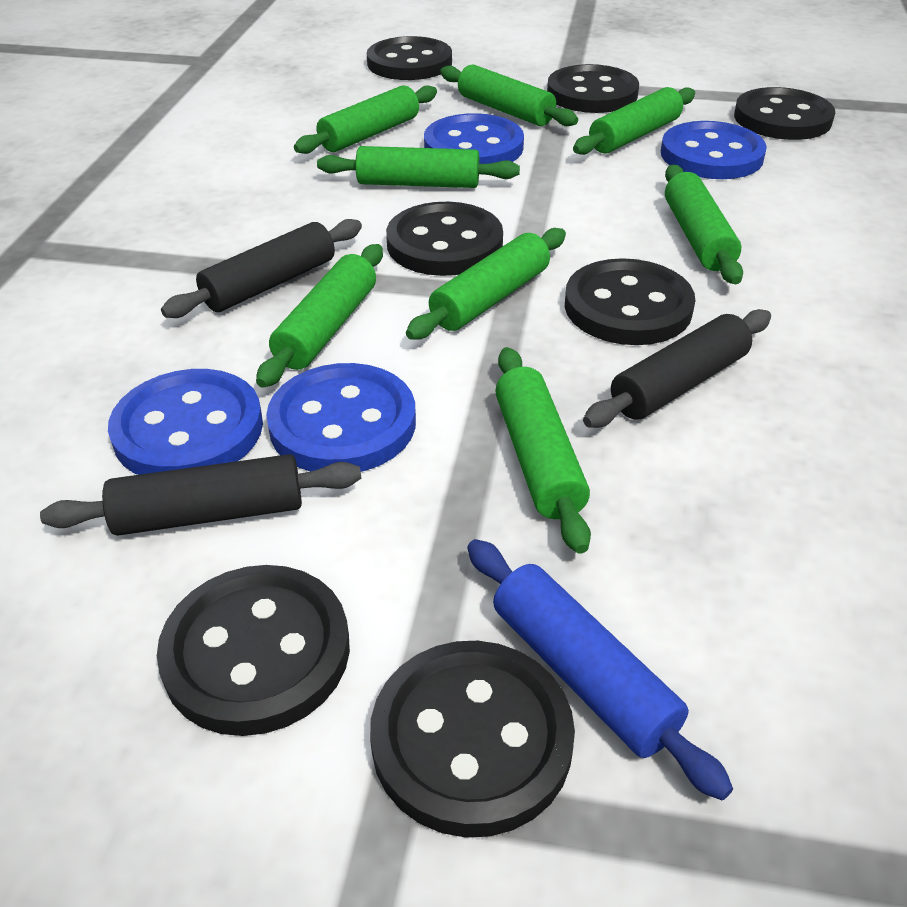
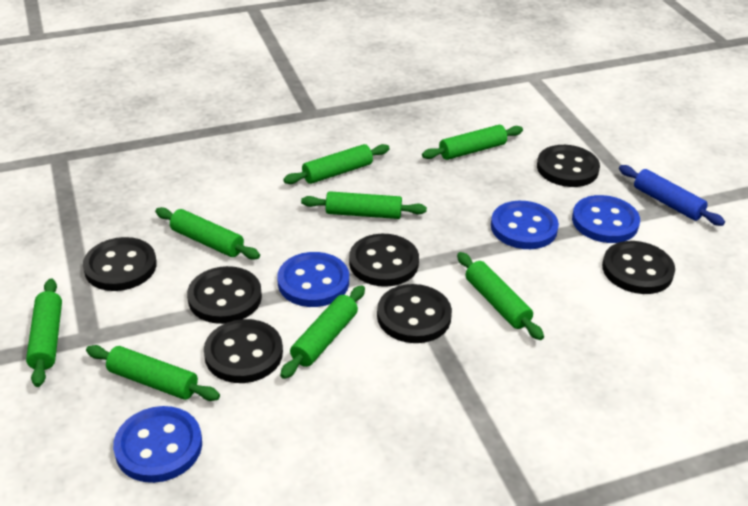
black rolling pin: 3 -> 0

